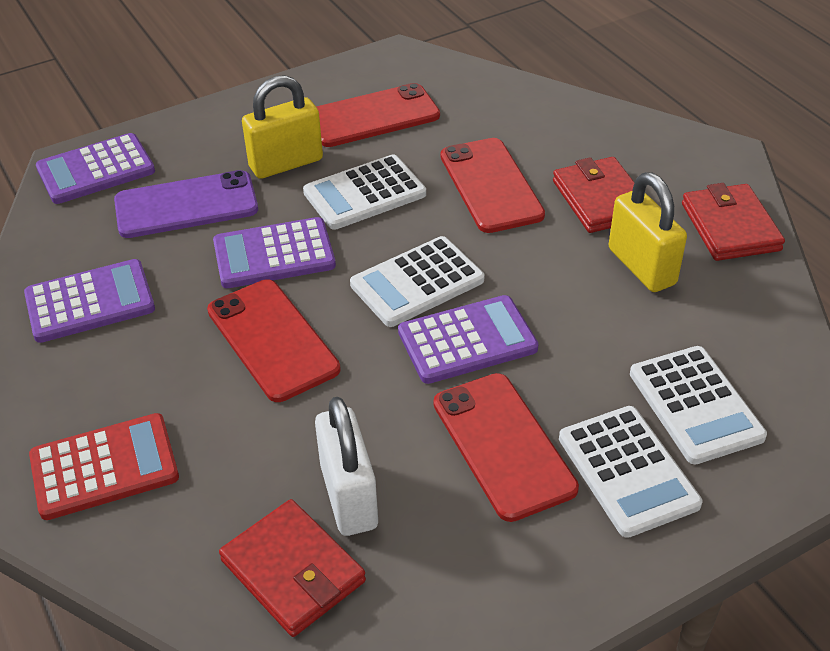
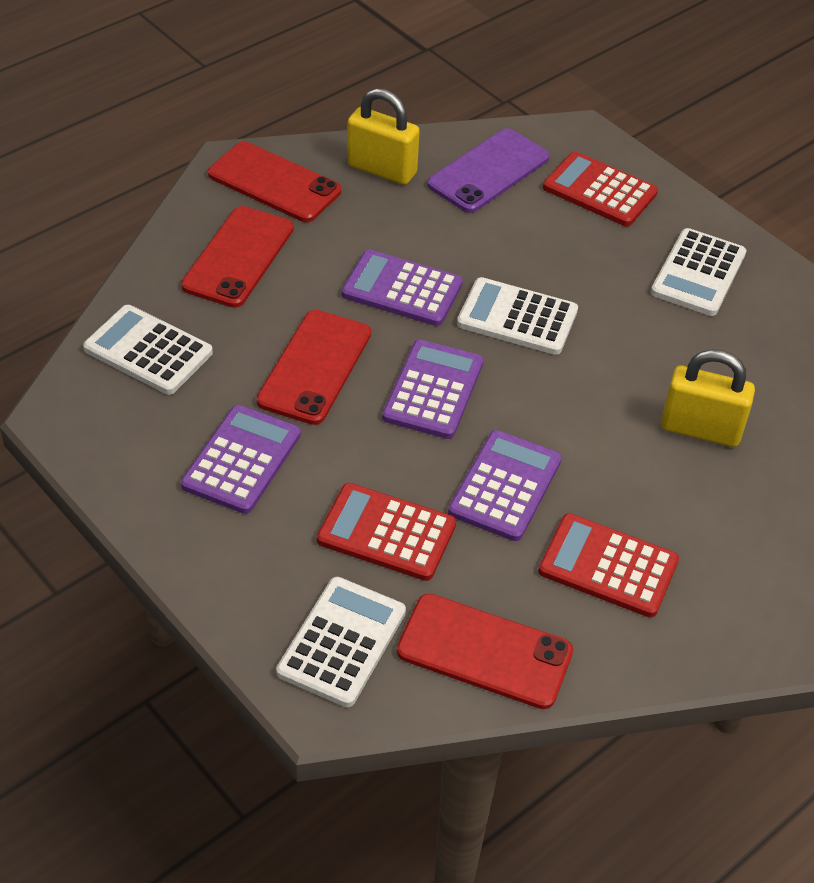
red calculator: 1 -> 3
red wallet: 3 -> 0
white padlock: 1 -> 0

